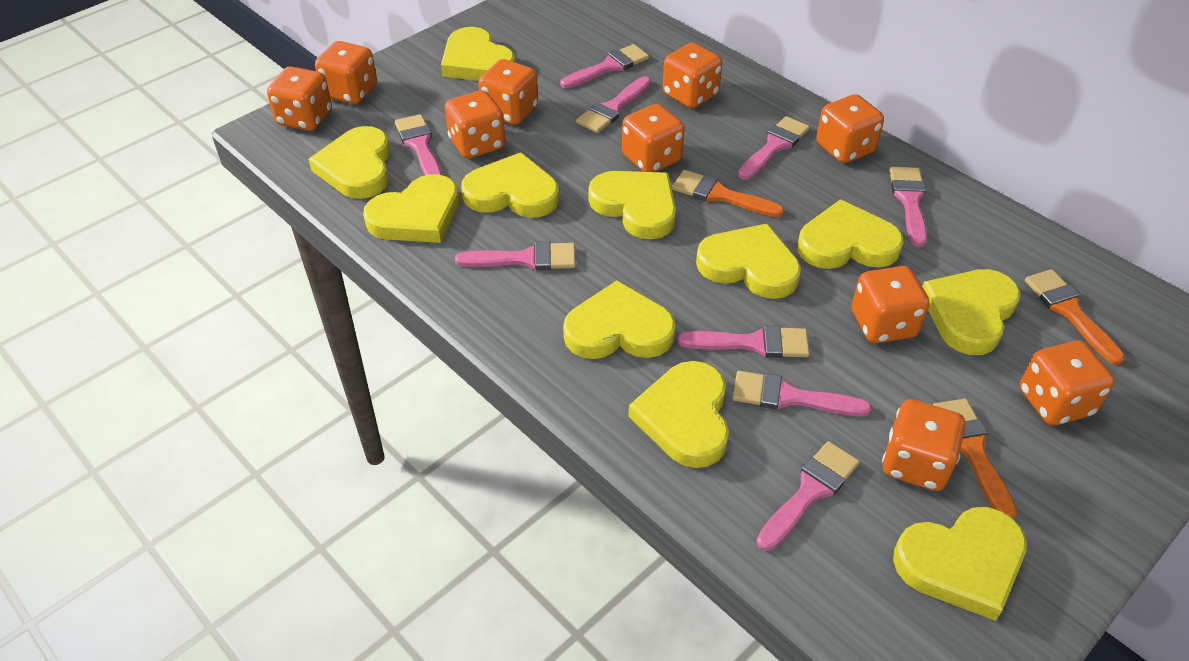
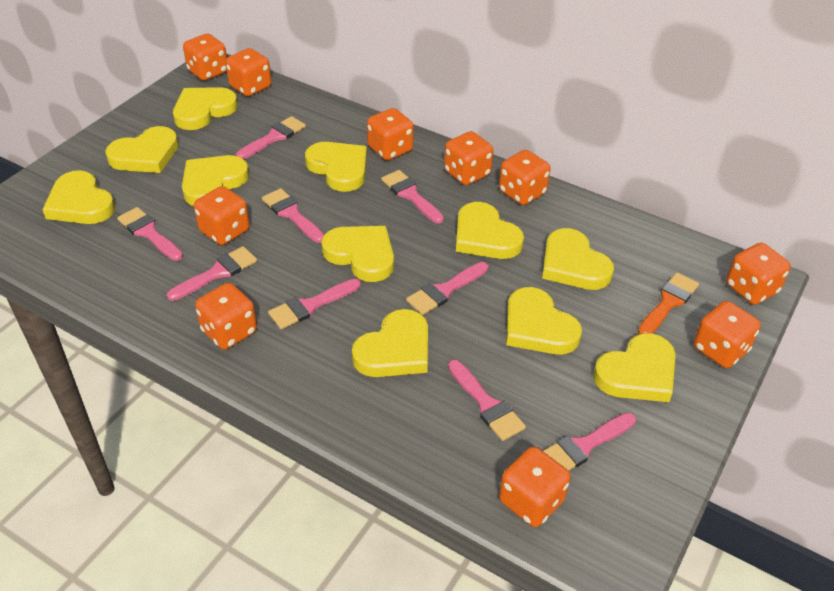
orange brush: 3 -> 1

